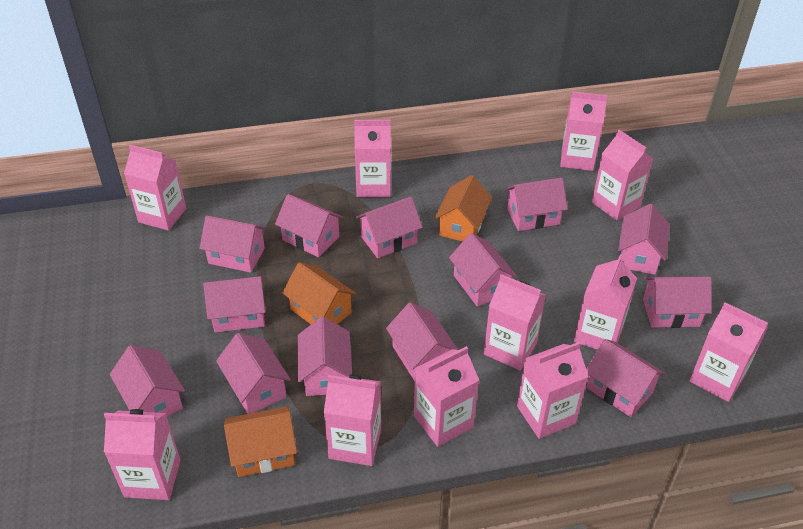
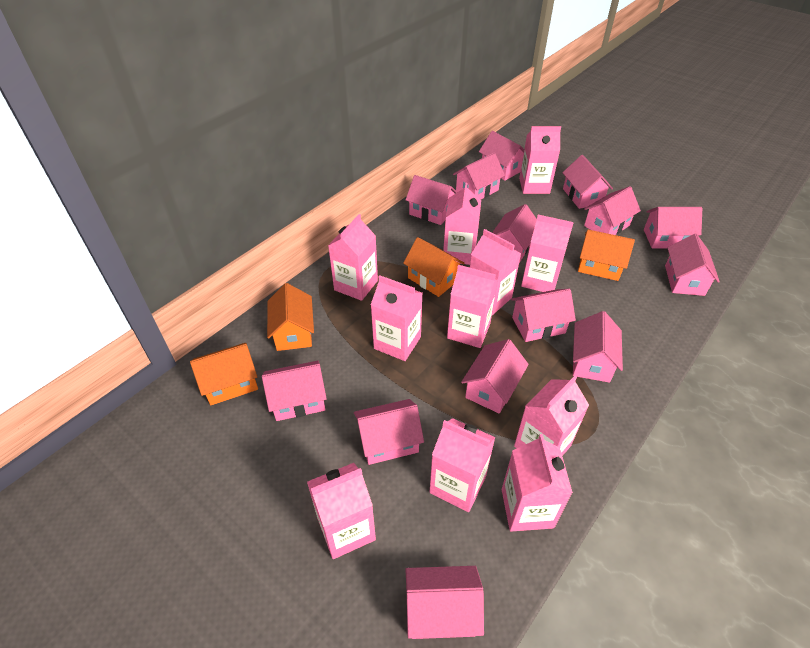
orange house: 3 -> 4
pink house: 13 -> 14

